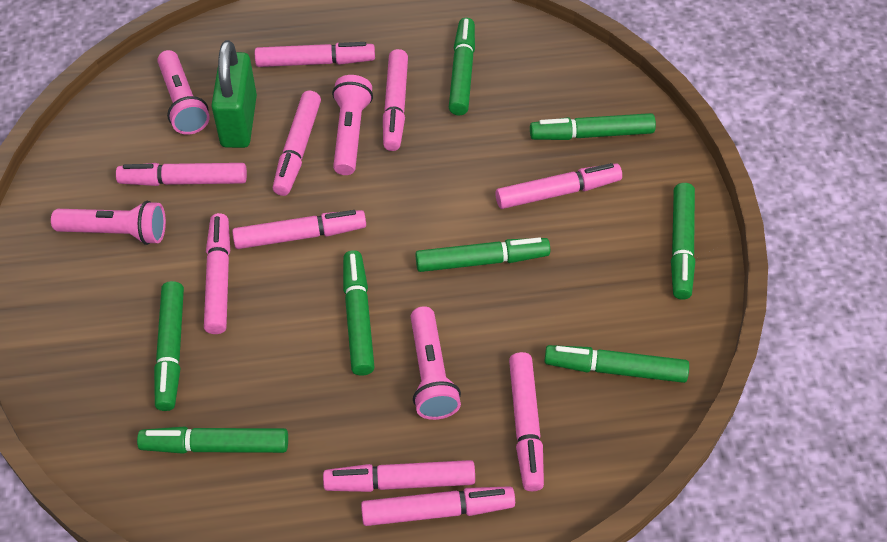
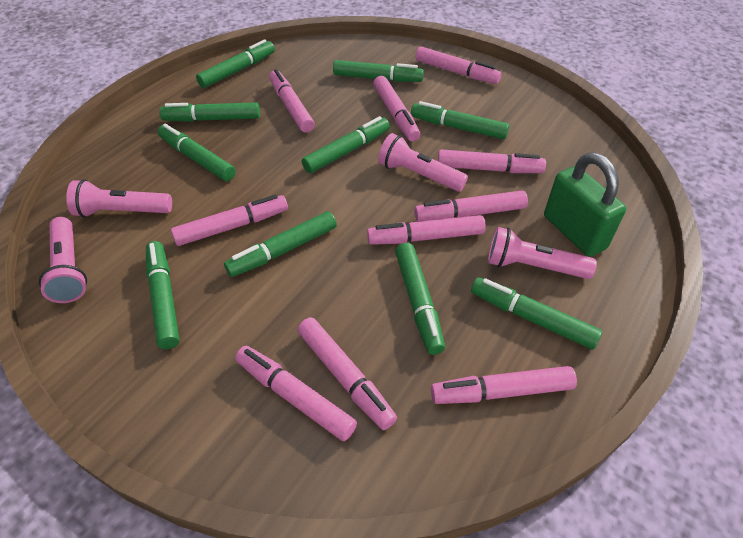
green marker: 8 -> 10

